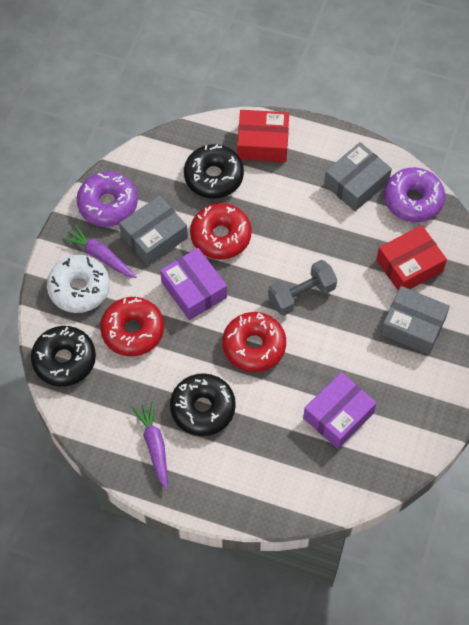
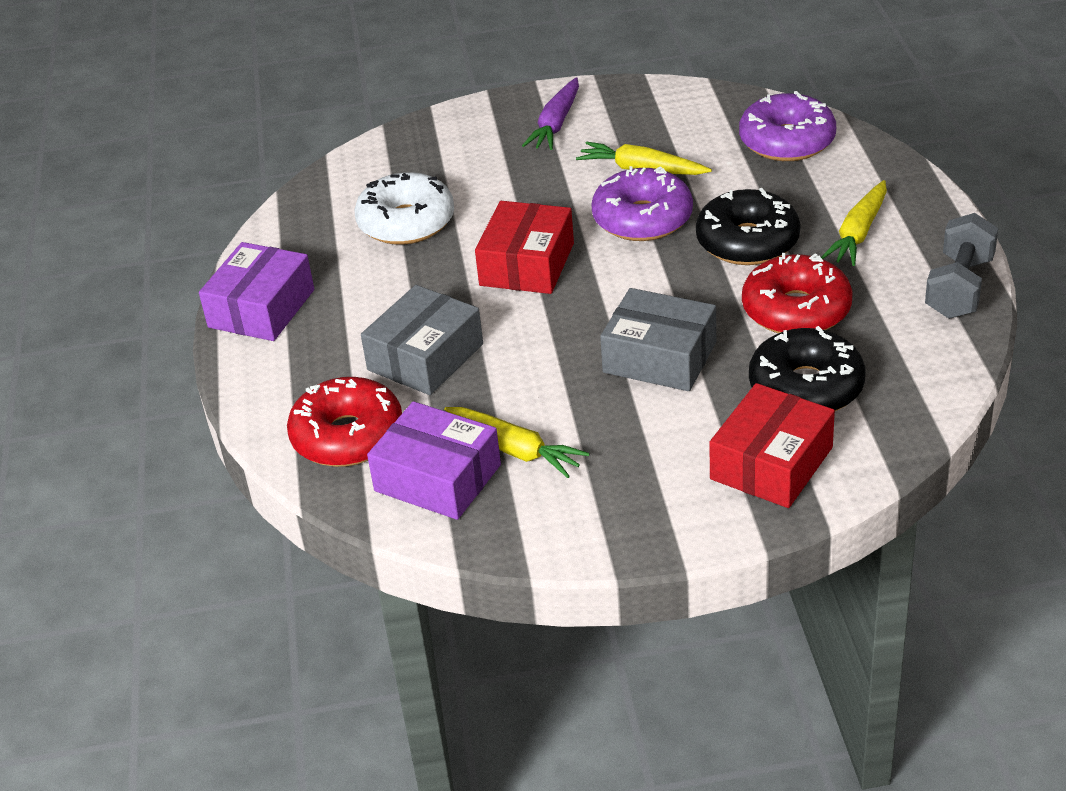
black donut: 3 -> 2
grey box: 3 -> 2
purple carrot: 2 -> 1
red donut: 3 -> 2
yellow carrot: 0 -> 3

